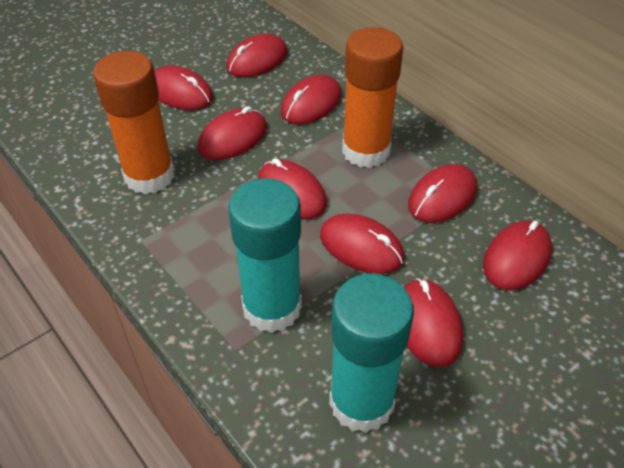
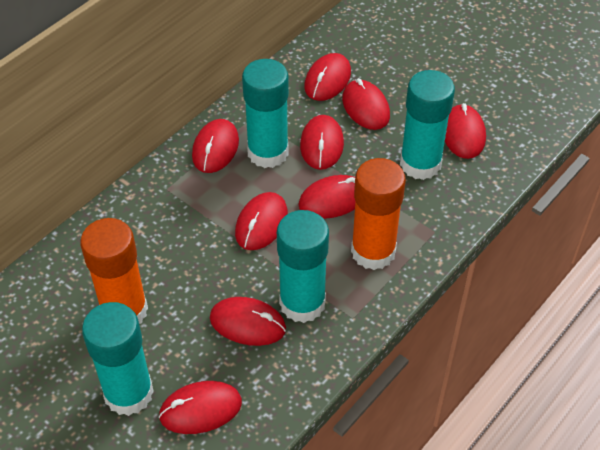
turquoise glue stick: 2 -> 4

